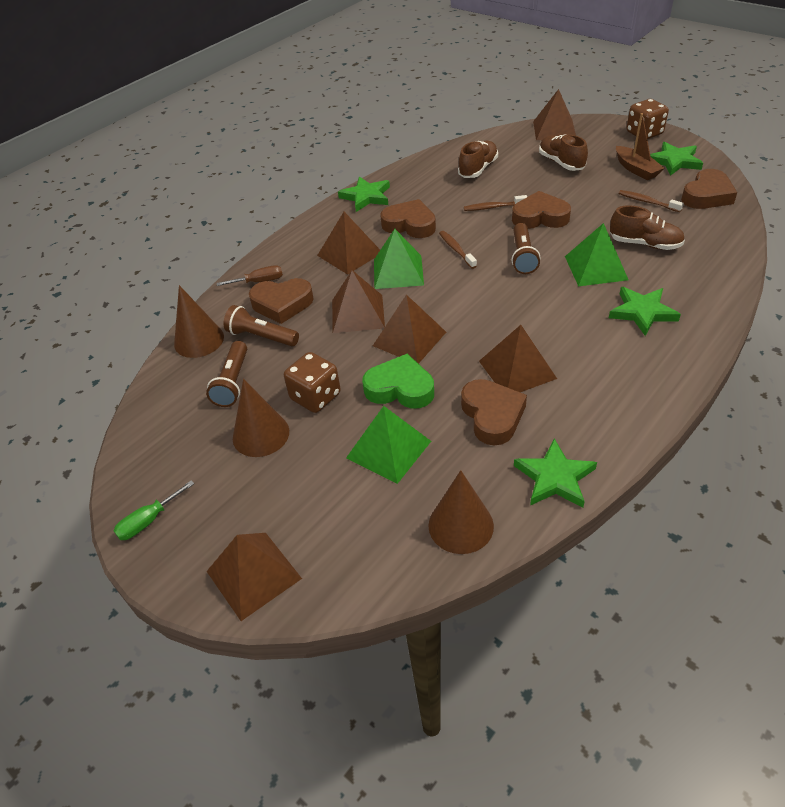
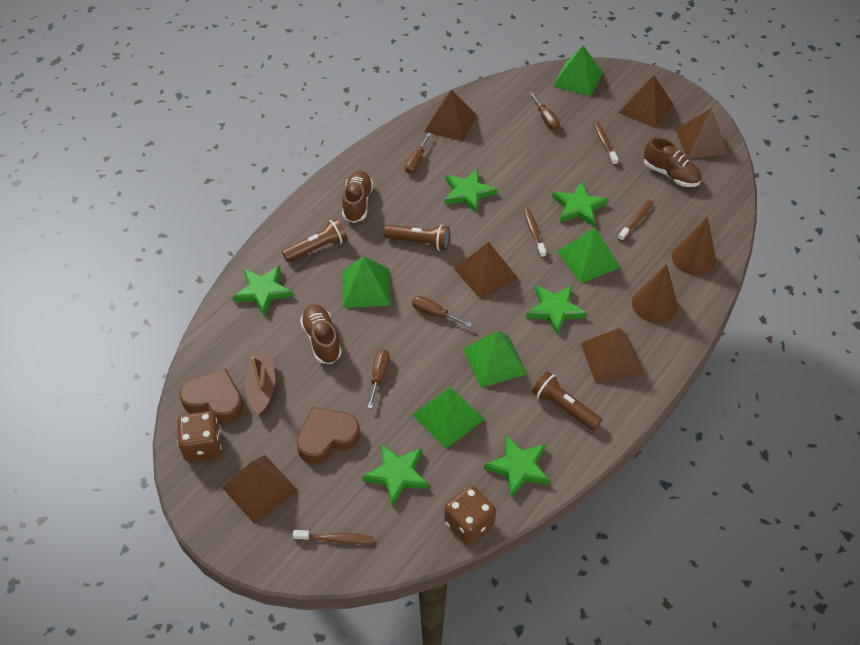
brown cone: 3 -> 2
brown heart: 5 -> 2
brown screwdriver: 1 -> 4
brown toothbrush: 3 -> 4
green heart: 1 -> 0
green pyramid: 3 -> 5
green screwdriver: 1 -> 0
green star: 4 -> 6

